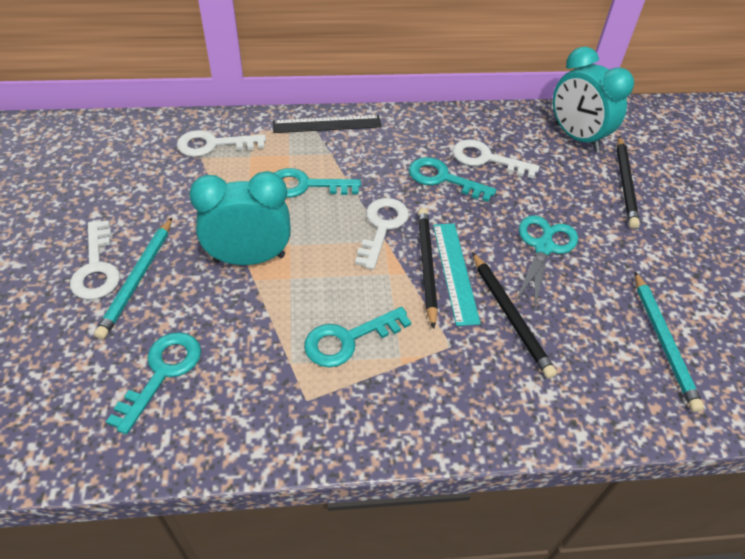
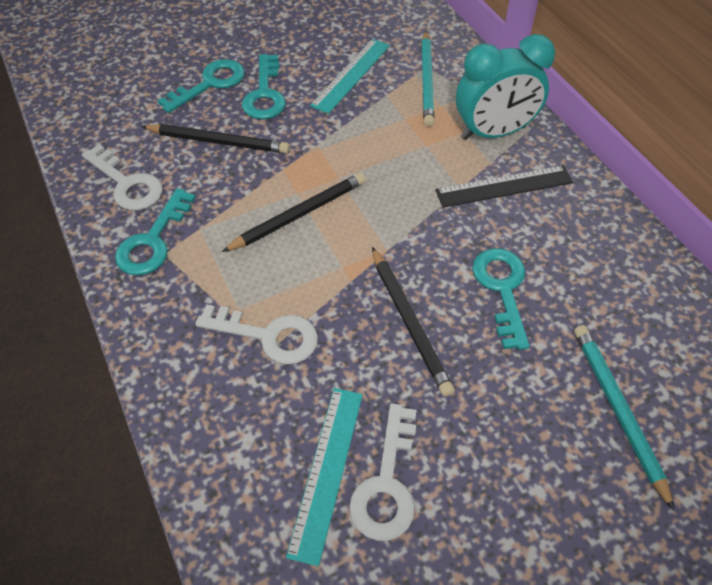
turquoise clock: 2 -> 1
turquoise ruler: 1 -> 2
turquoise scissors: 1 -> 0
white key: 4 -> 3

